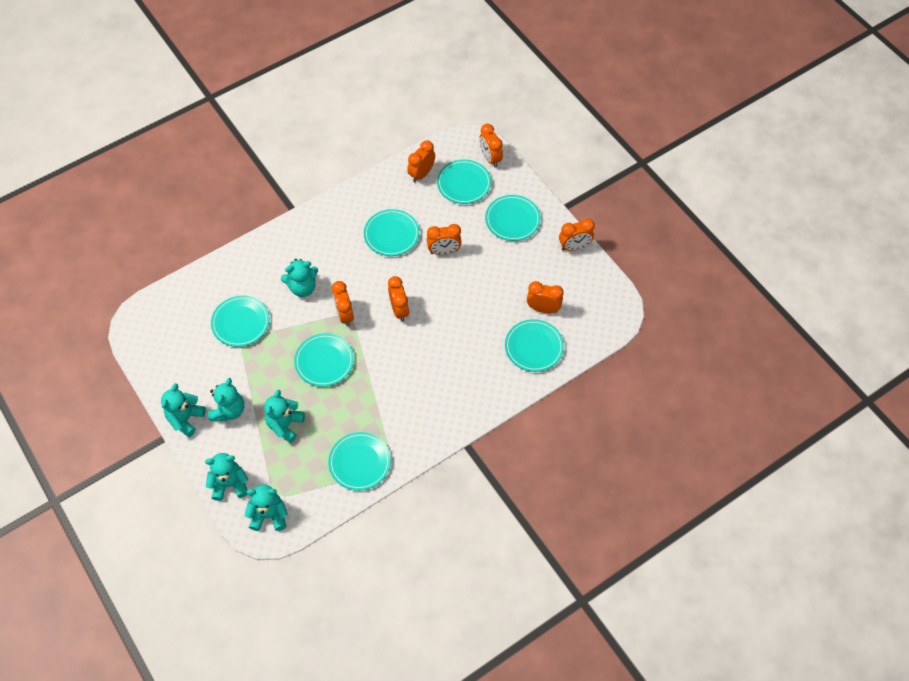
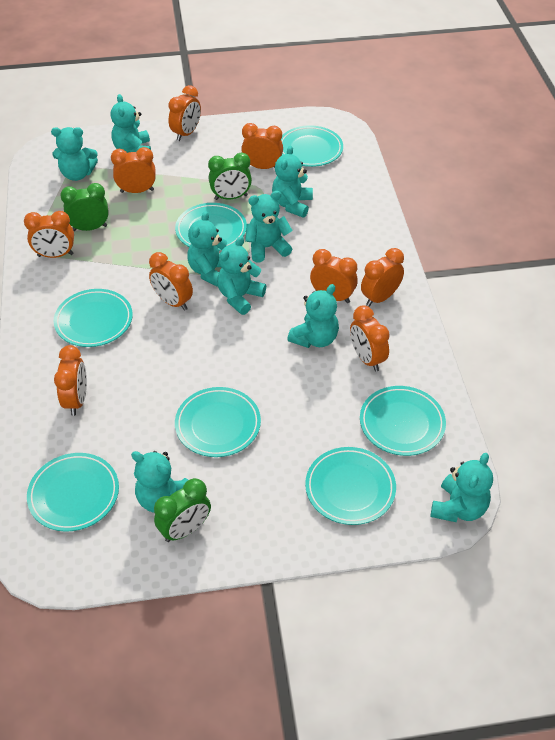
green clock: 0 -> 3
orange clock: 7 -> 9
turquoise teddy bear: 6 -> 9

